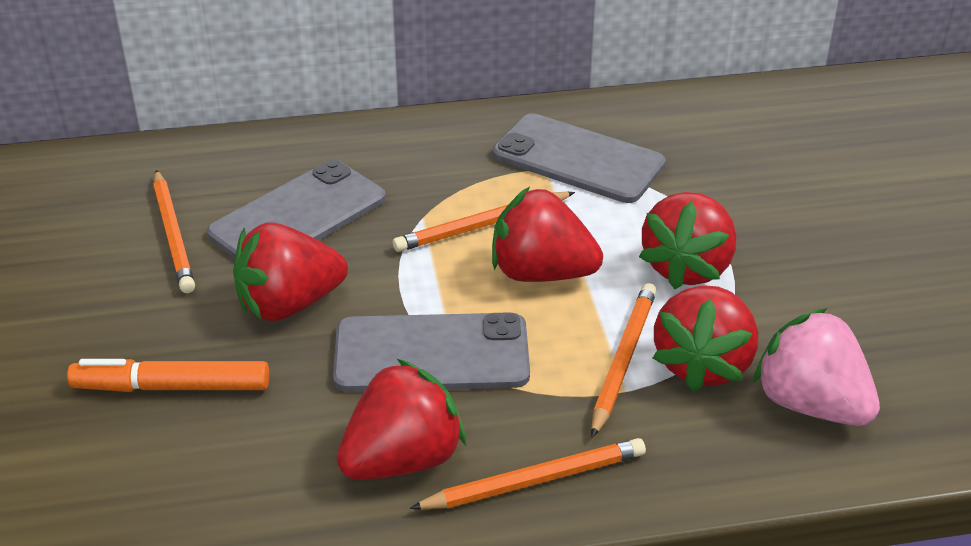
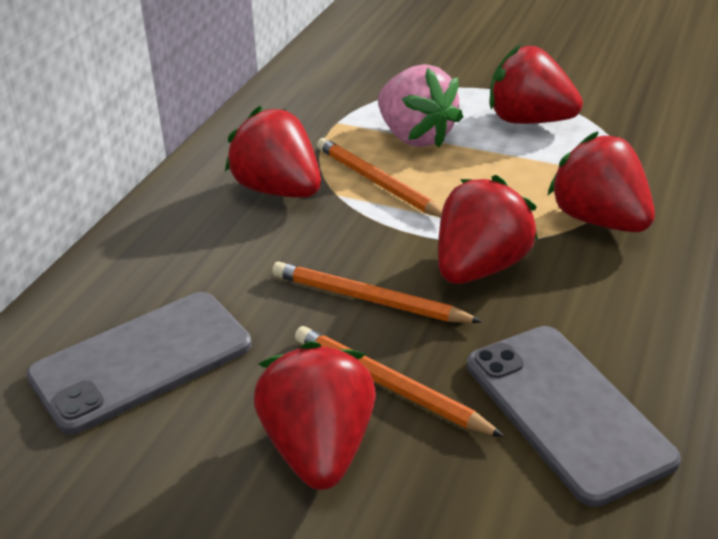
grey phone: 3 -> 2
orange marker: 1 -> 0
orange pencil: 4 -> 3

